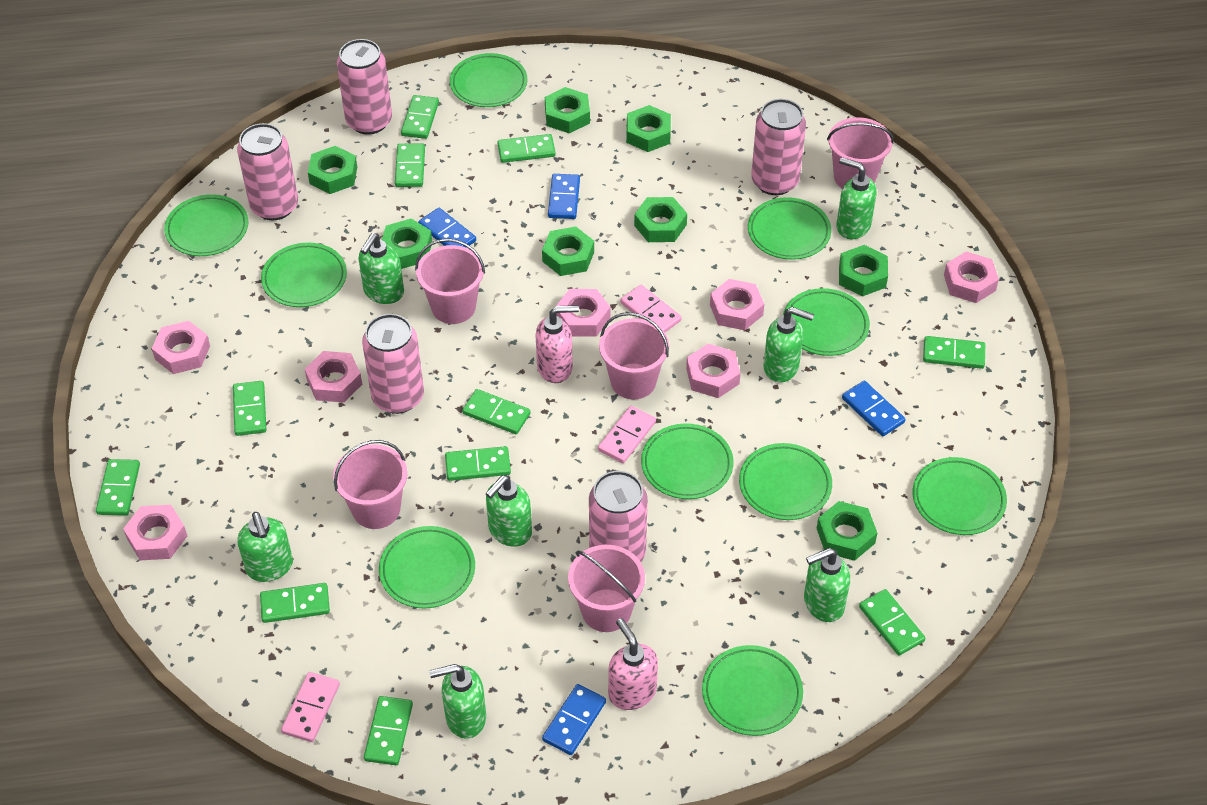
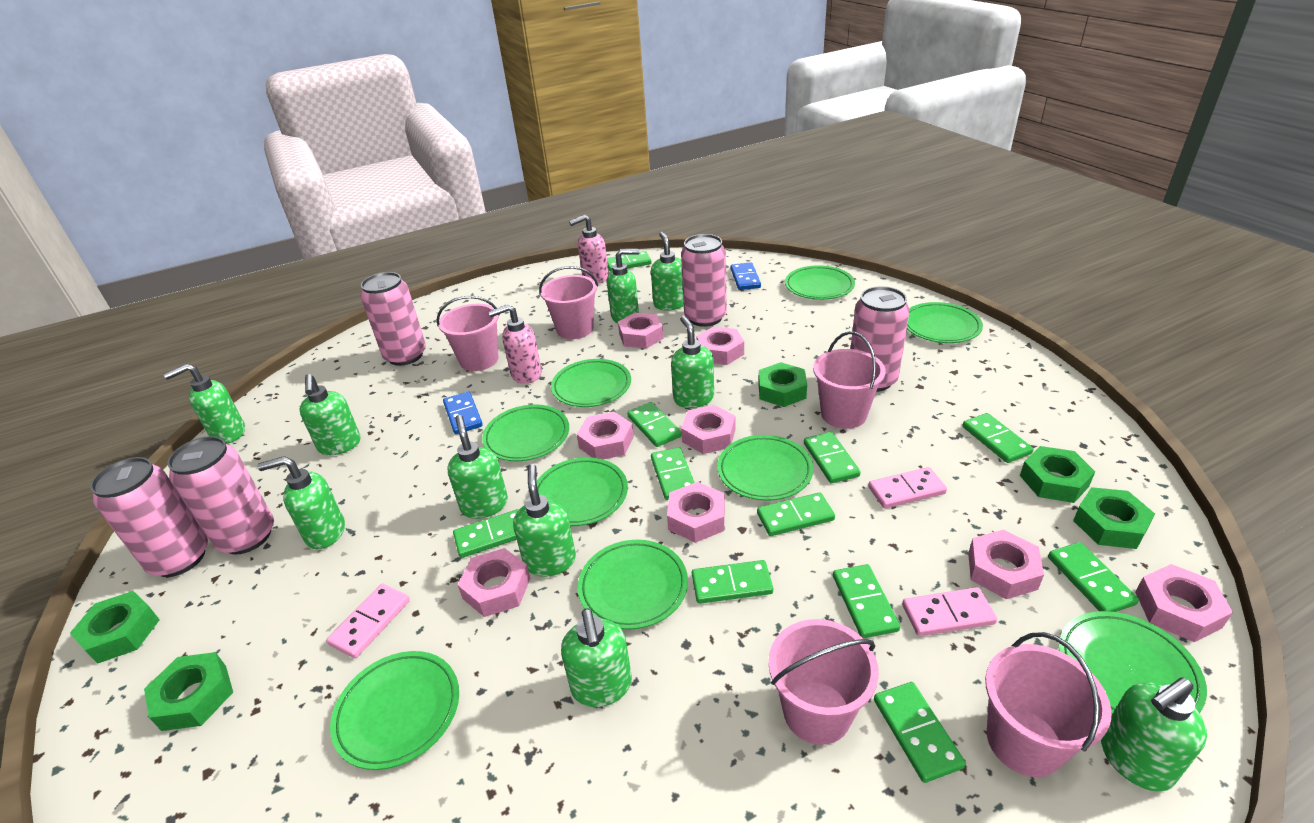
blue domino: 4 -> 2
green nut: 8 -> 5
green plate: 10 -> 9
green soap dispenser: 7 -> 10
pink nut: 7 -> 8

